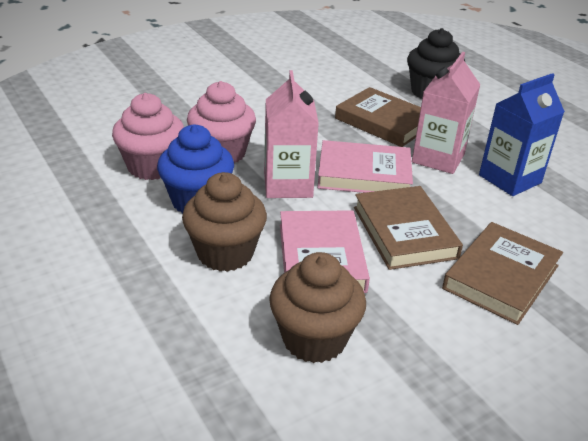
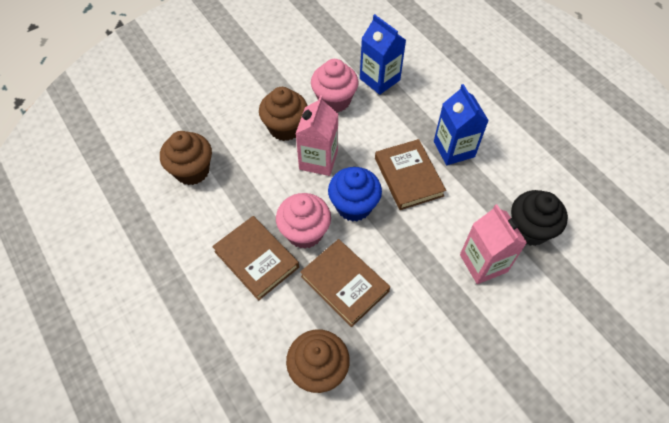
blue carton: 1 -> 2
brown cupcake: 2 -> 3
pink book: 2 -> 0

